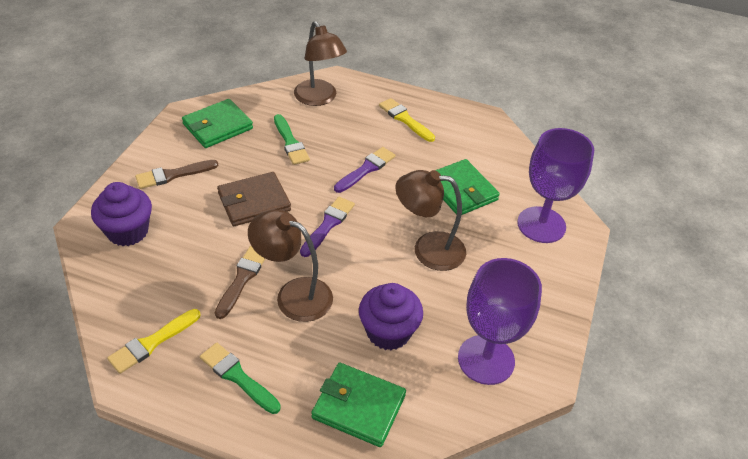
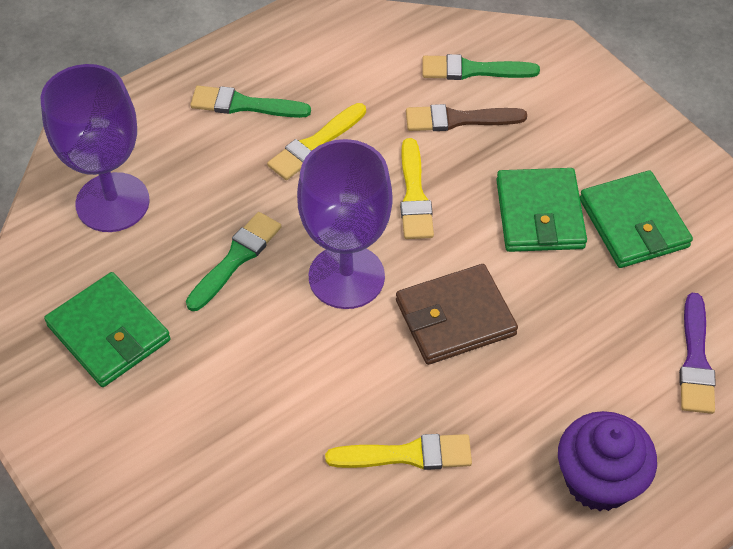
brown brush: 2 -> 1
brown lamp: 3 -> 0
green brush: 2 -> 3
purple brush: 2 -> 1
purple cupcake: 2 -> 1
yellow brush: 2 -> 3

